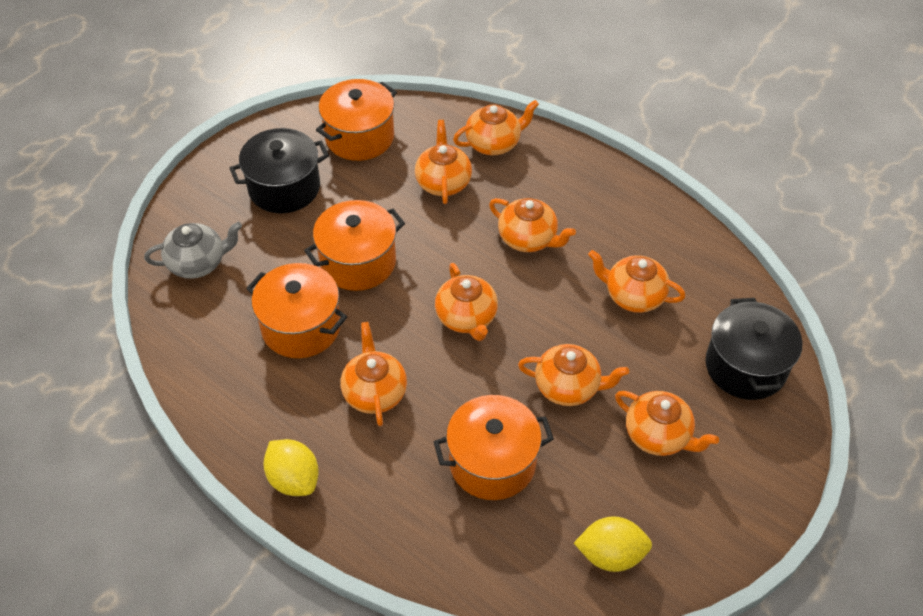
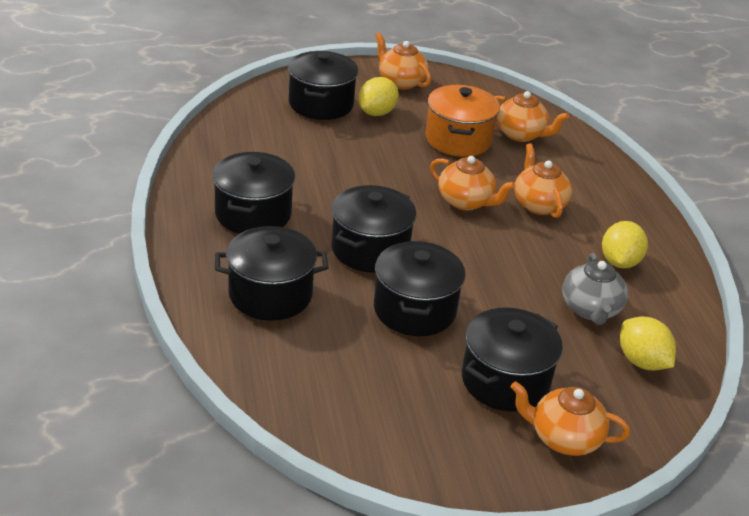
black pot: 2 -> 6
orange pot: 4 -> 1
orange teapot: 8 -> 5
yellow lemon: 2 -> 3

